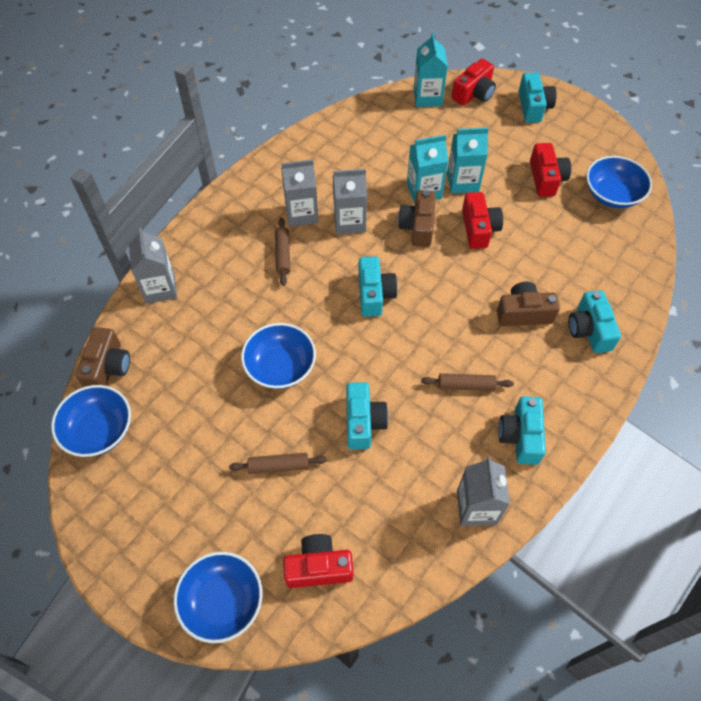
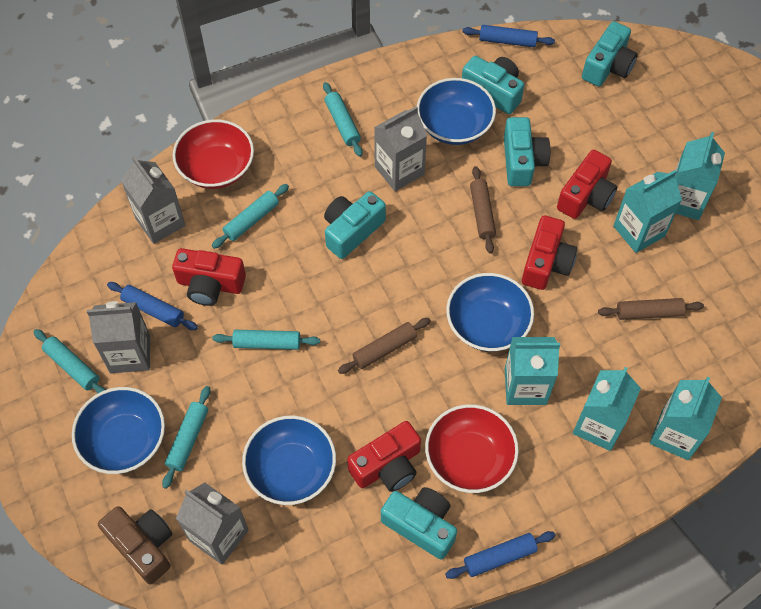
blue rolling pin: 0 -> 3
brown camera: 3 -> 1
red bowl: 0 -> 2
turquoise carton: 3 -> 5
turquoise rolling pin: 0 -> 5

